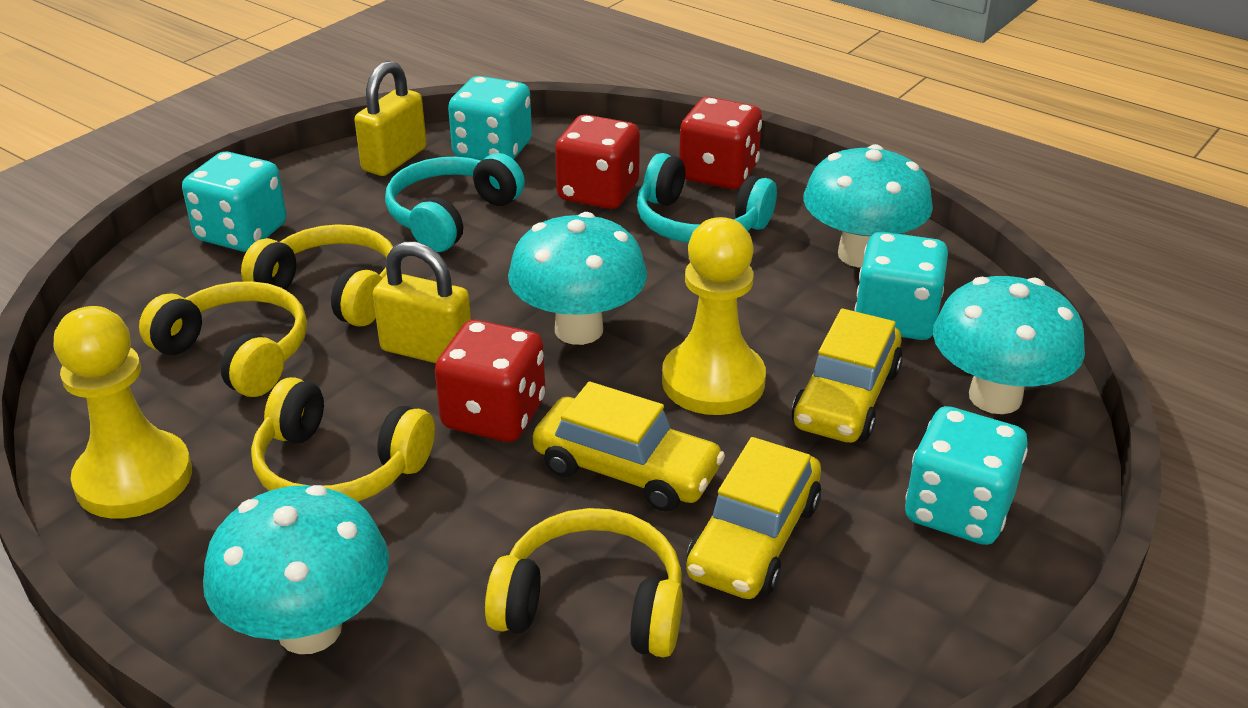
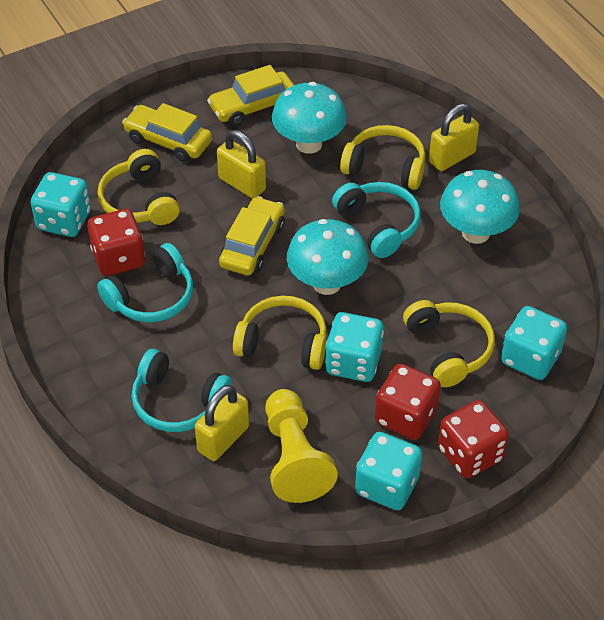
turquoise headphones: 2 -> 3
turquoise mushroom: 4 -> 3
yellow padlock: 2 -> 3
yellow pawn: 2 -> 1

